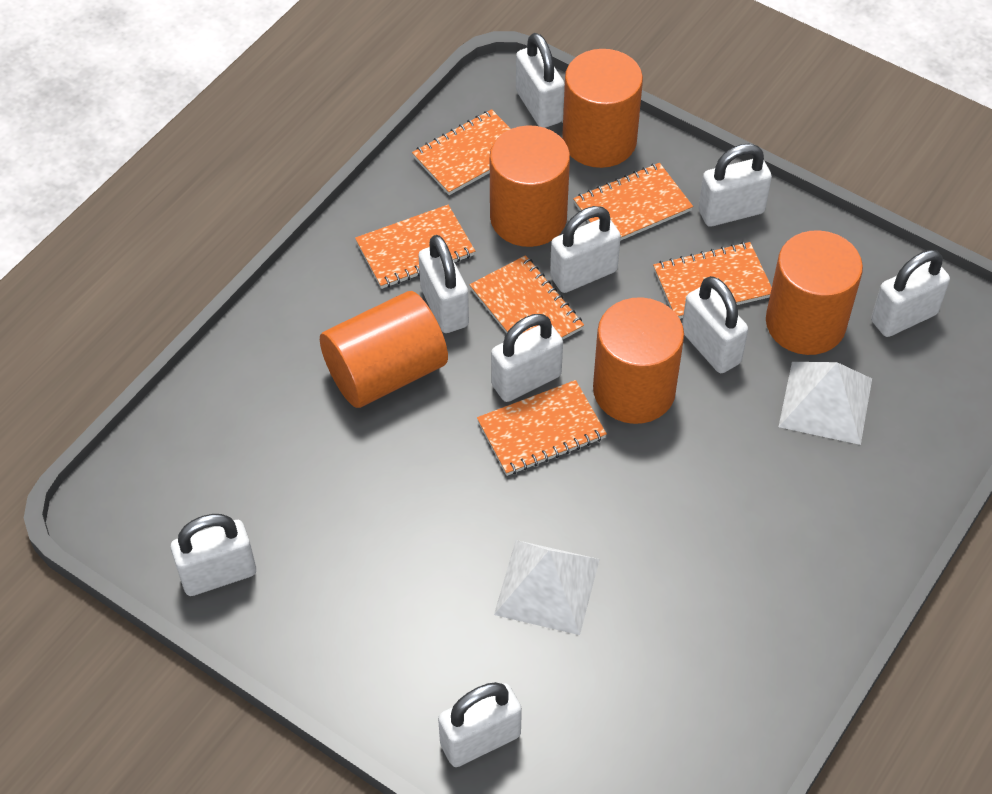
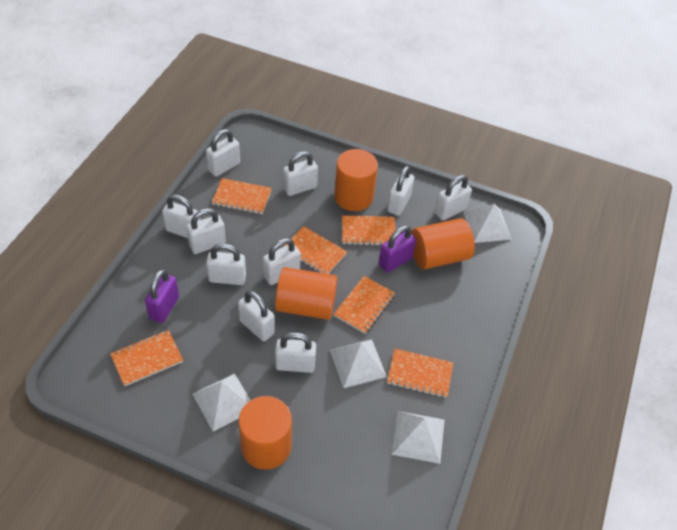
orange cylinder: 5 -> 4
purple padlock: 0 -> 2
white padlock: 9 -> 10
white pyramid: 2 -> 4

